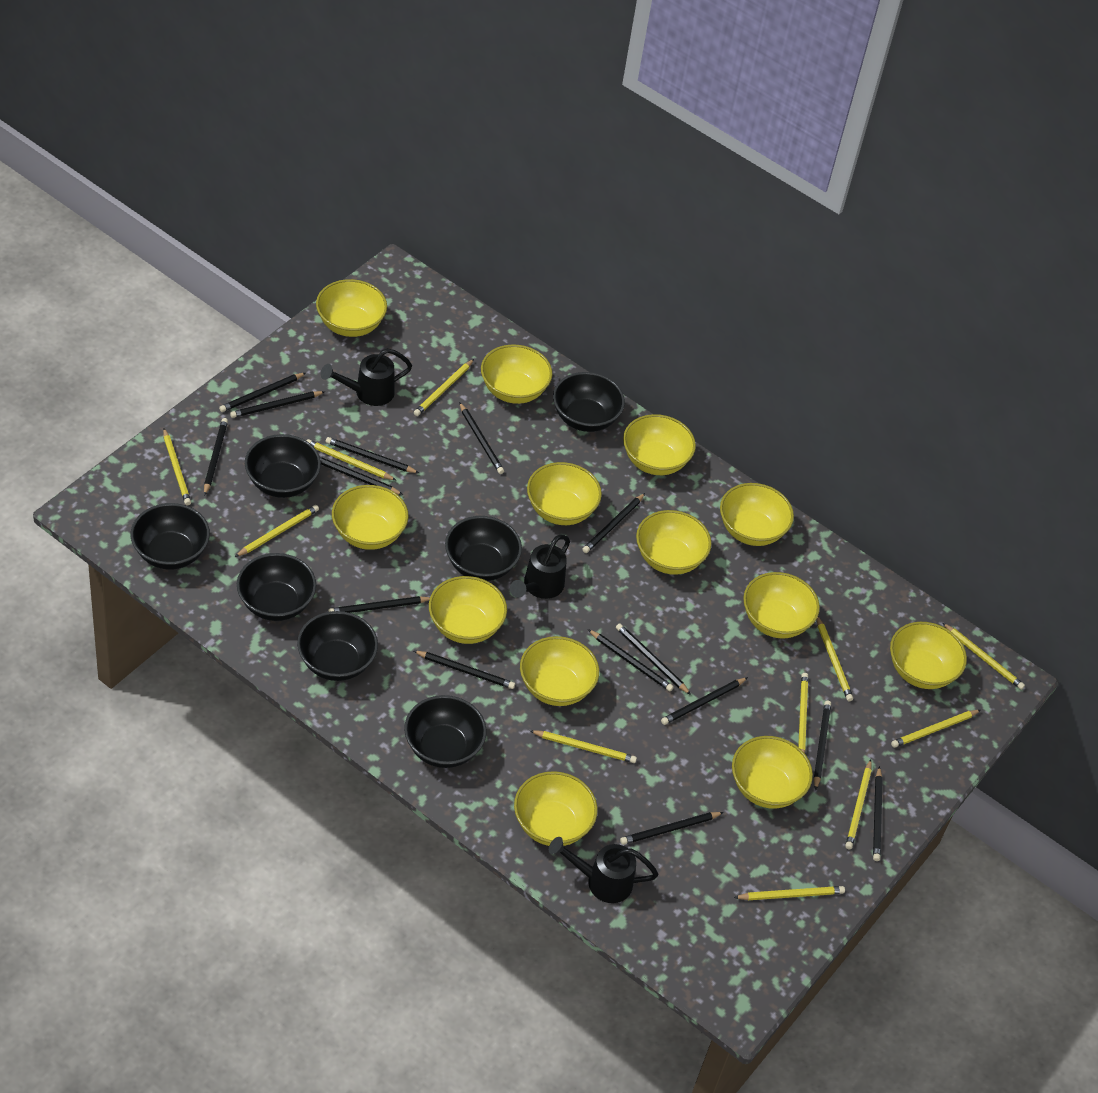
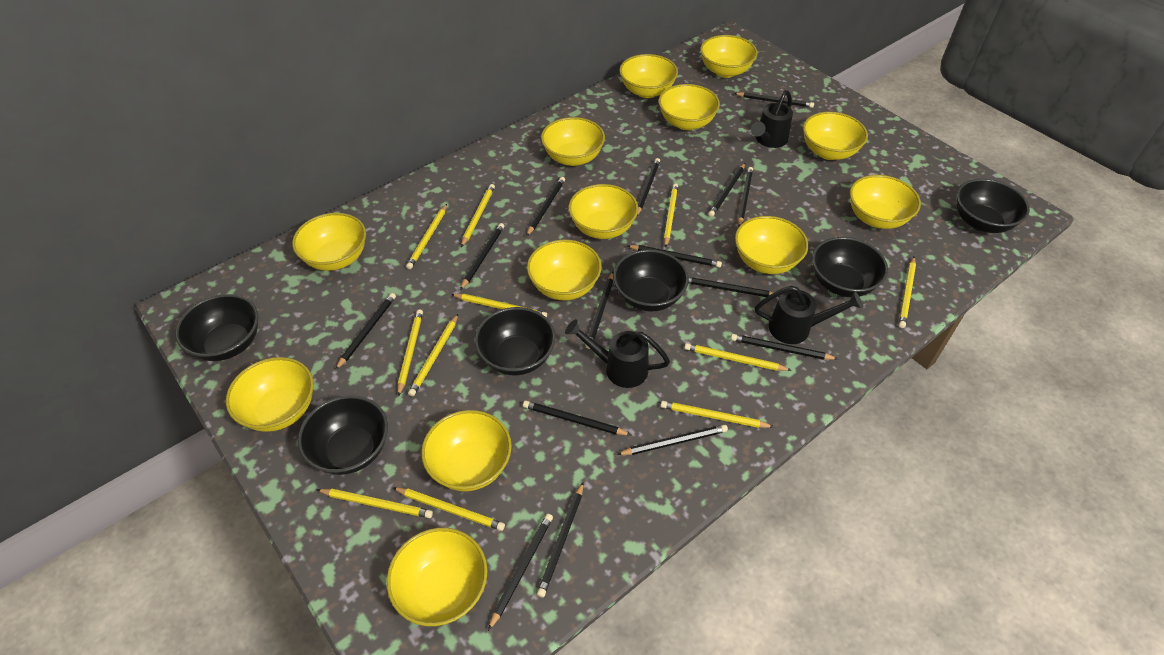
black bowl: 7 -> 6

